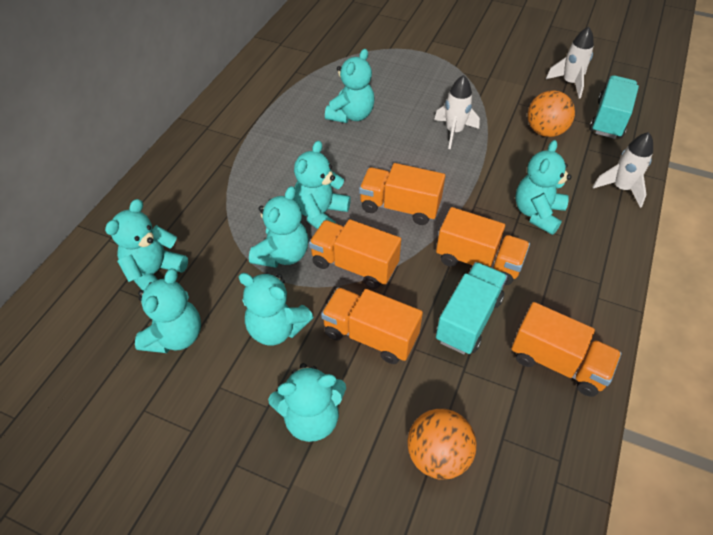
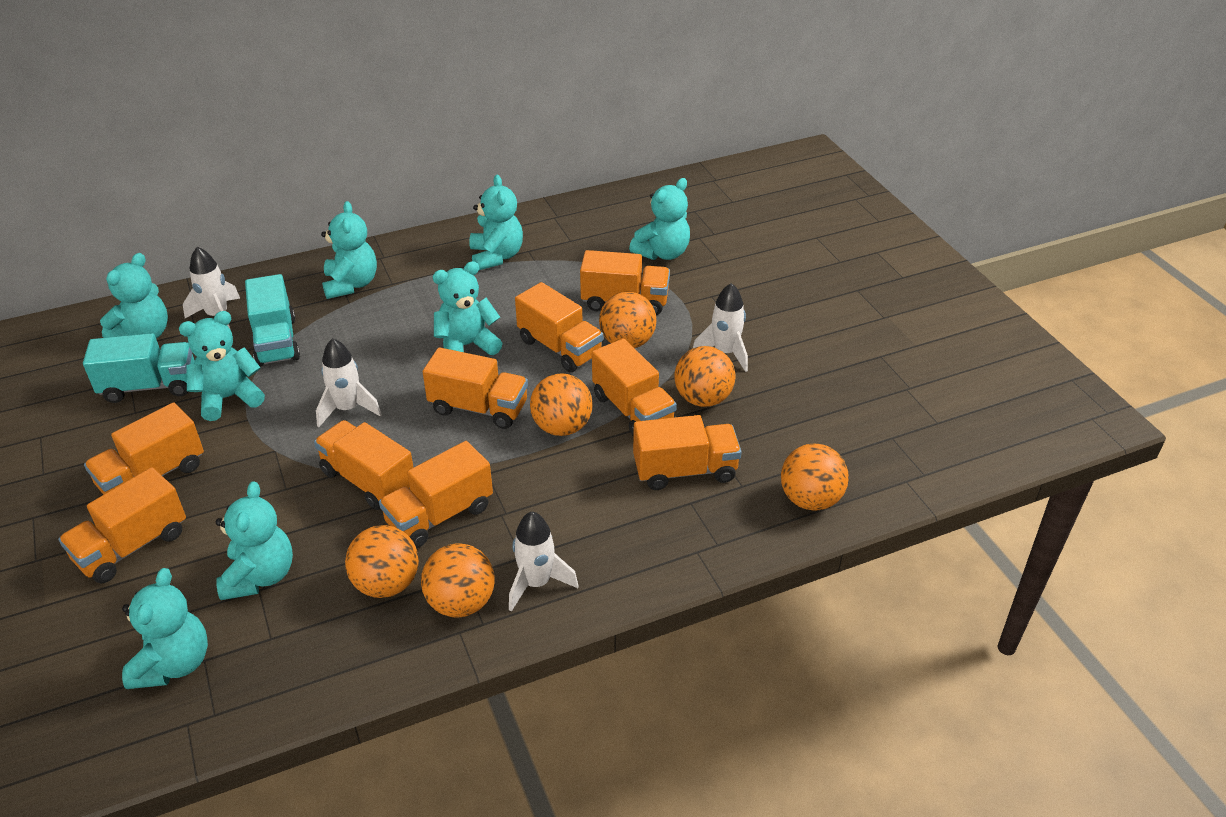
orange ball: 2 -> 6
orange truck: 5 -> 9
white rocket: 3 -> 4

